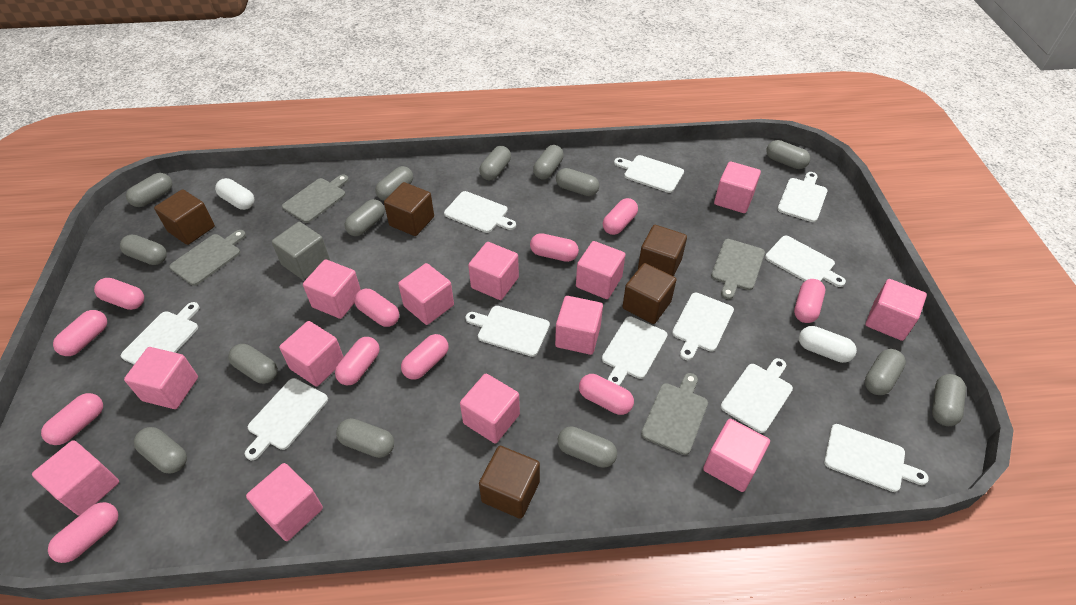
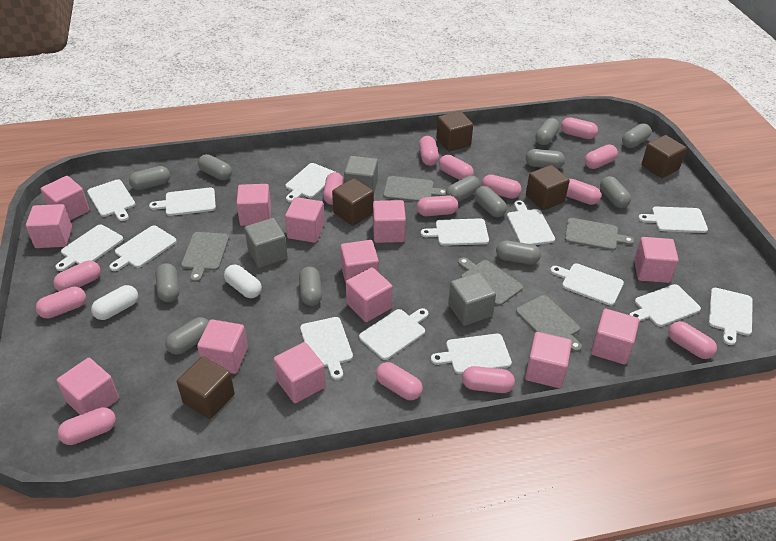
grey capsule: 14 -> 12
grey cube: 1 -> 3
grey cutting board: 4 -> 5
pink capsule: 11 -> 14
white cutting board: 11 -> 14

